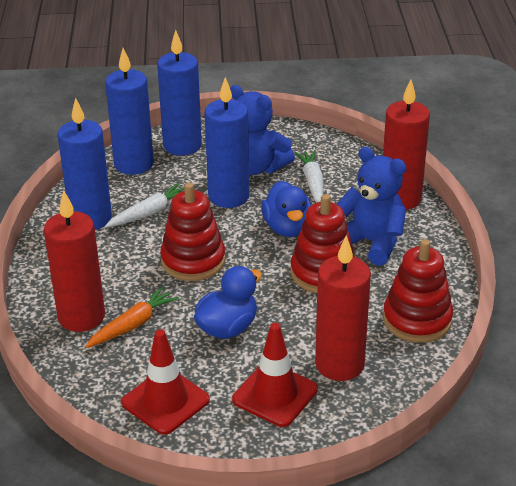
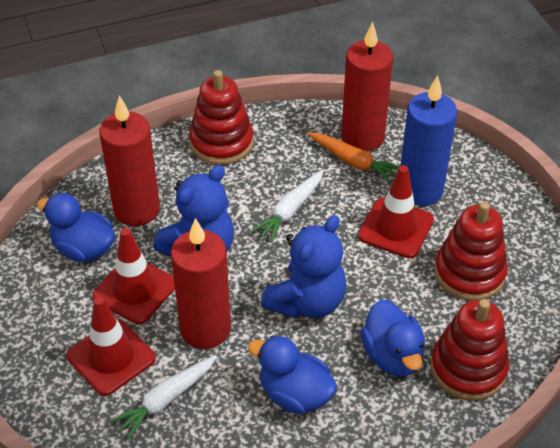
blue candle: 4 -> 1
blue duck: 2 -> 3
red traffic cone: 2 -> 3

